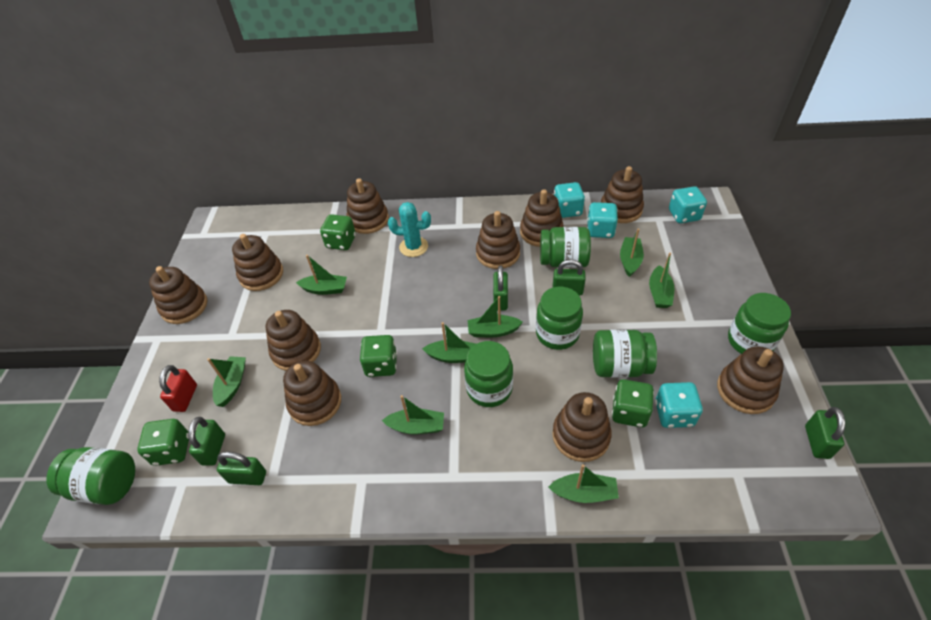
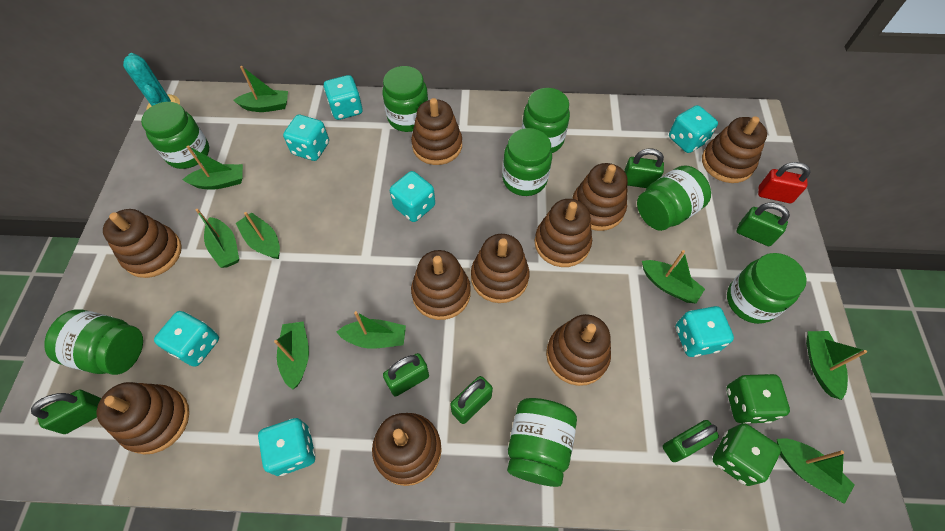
green boat: 8 -> 9
green dice: 4 -> 2
green jar: 6 -> 8
green padlock: 5 -> 6
turquoise dice: 4 -> 7

